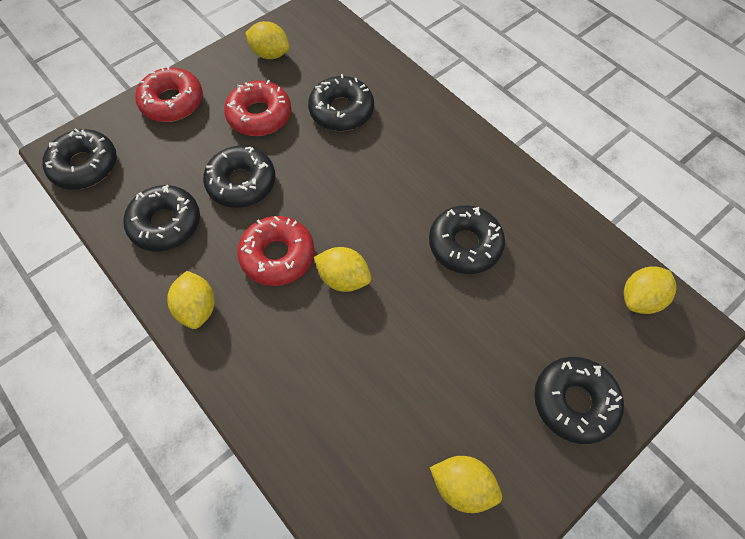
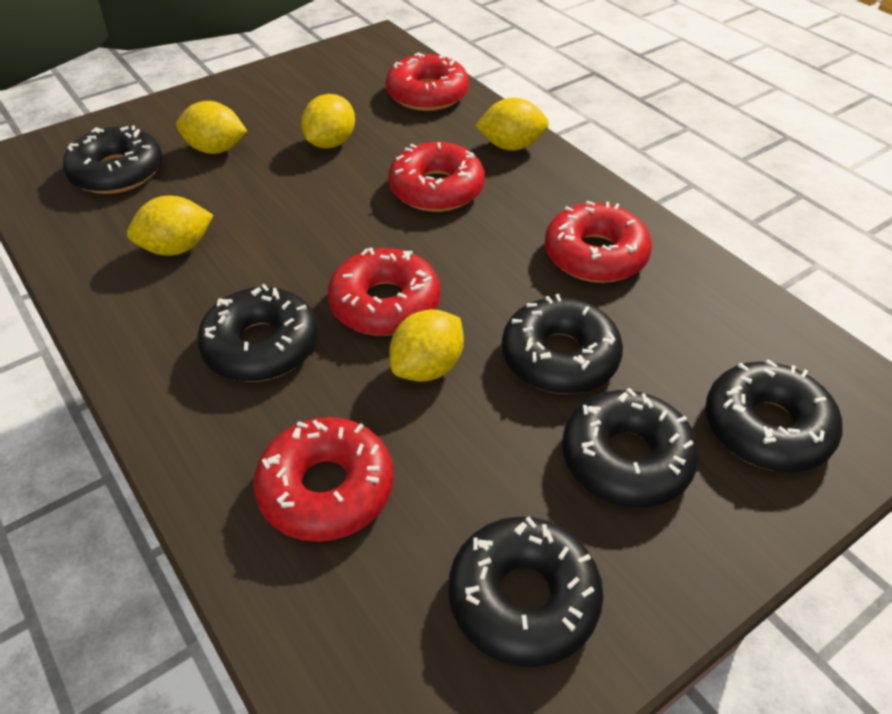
red donut: 3 -> 5

